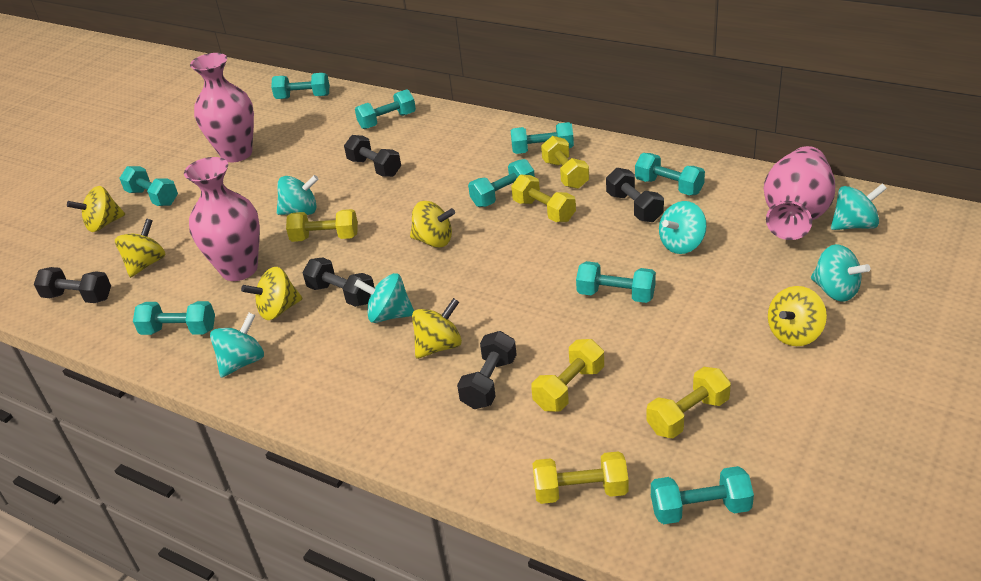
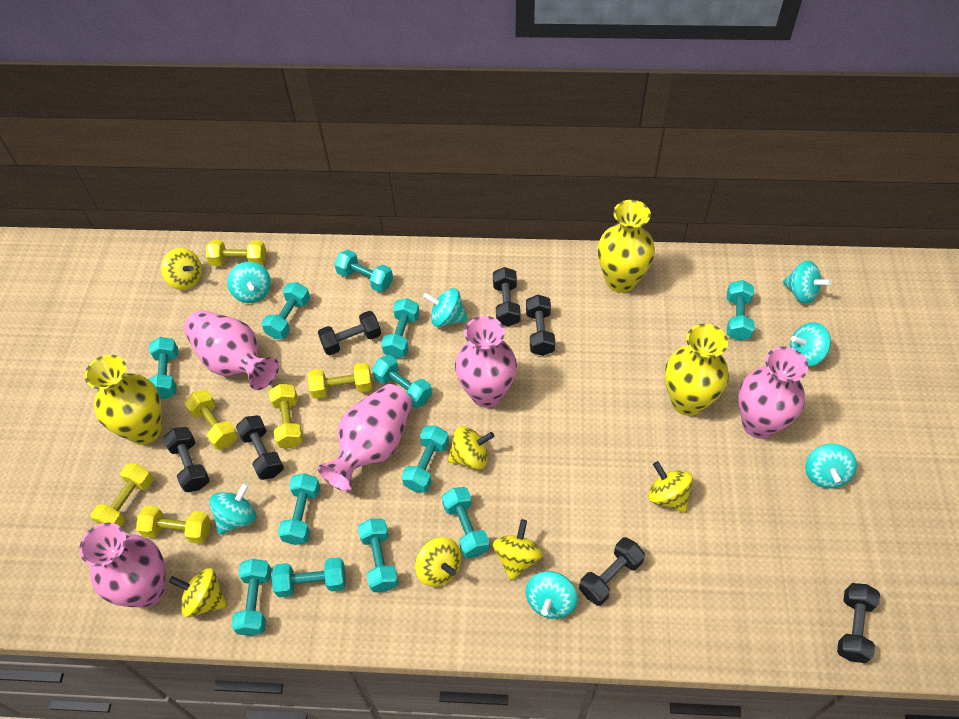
black dumbbell: 5 -> 7
pink vase: 3 -> 5
turquoise dumbbell: 9 -> 12
turquoise spinning top: 6 -> 7
yellow vase: 0 -> 3

